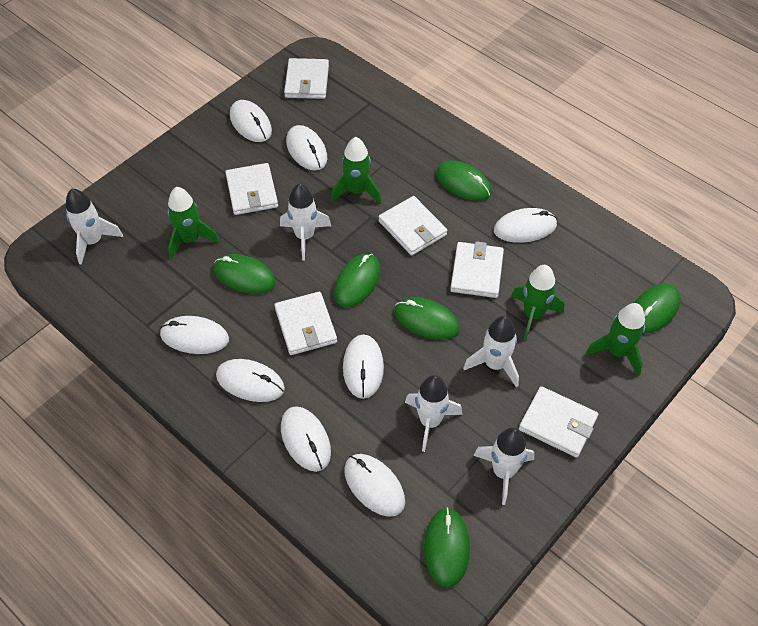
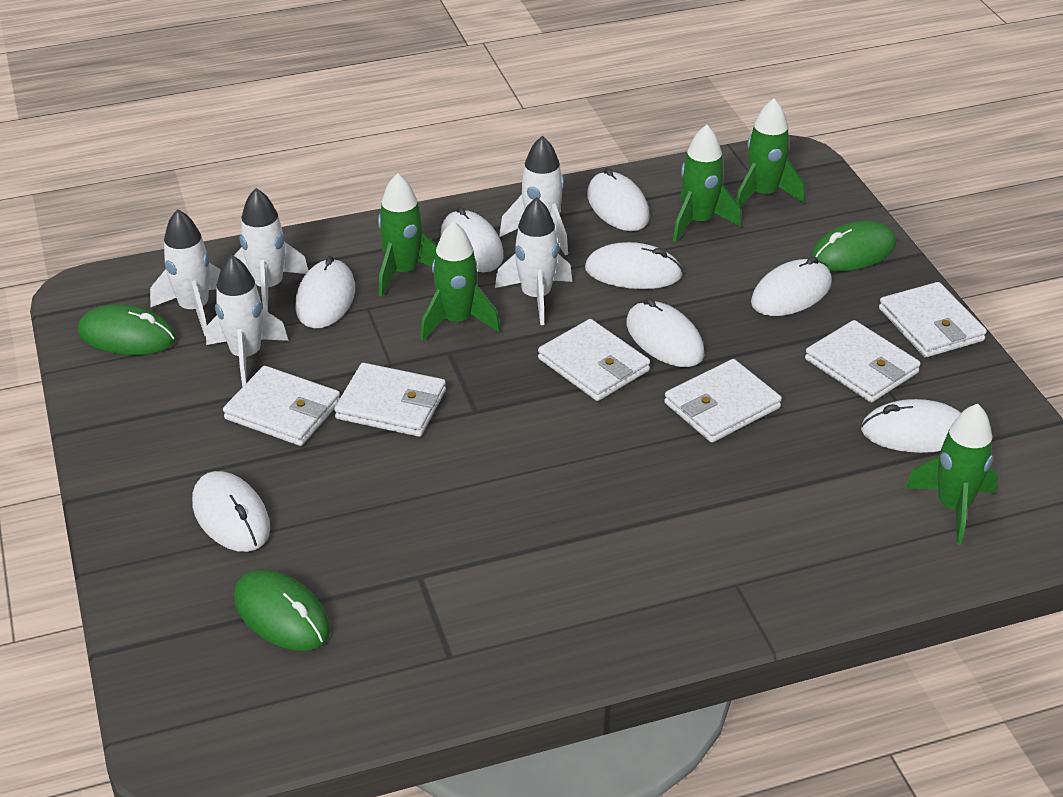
green mouse: 6 -> 3
green rocket: 4 -> 5

